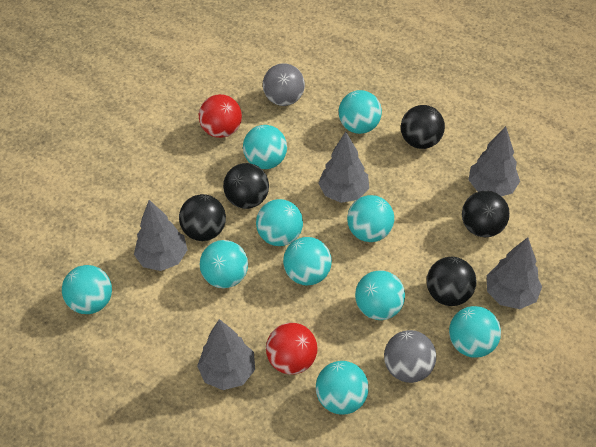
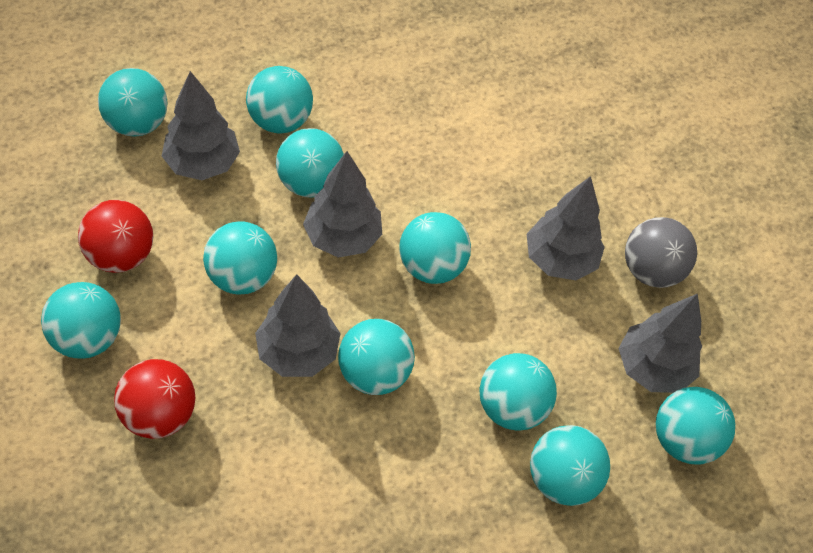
black ball: 5 -> 0
grey ball: 2 -> 1

